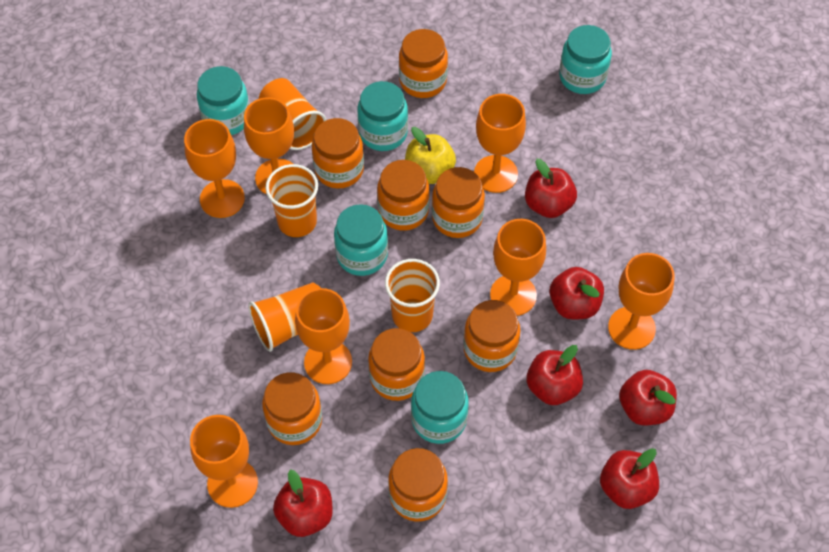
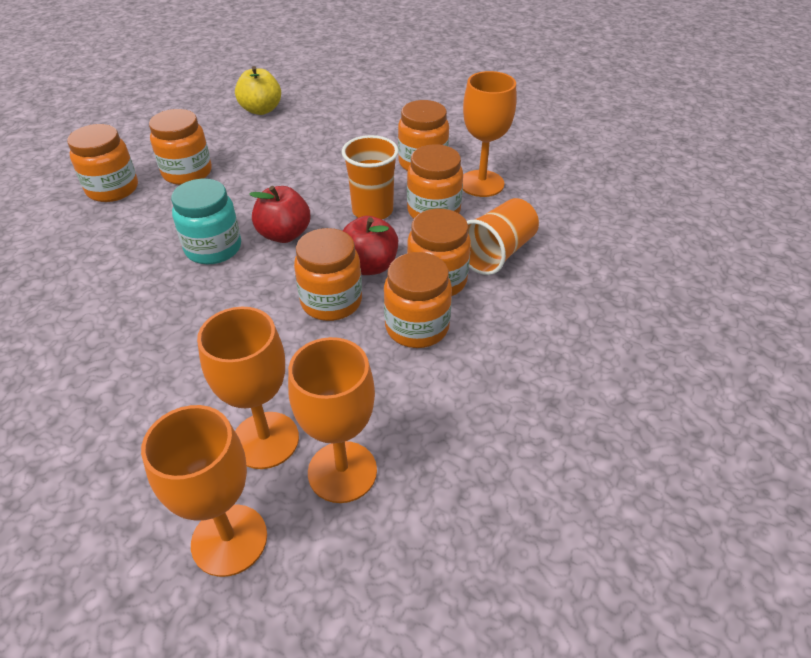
orange cup: 4 -> 2
orange goblet: 7 -> 4
orange jar: 8 -> 7
red apple: 6 -> 2
turquoise jar: 5 -> 1

